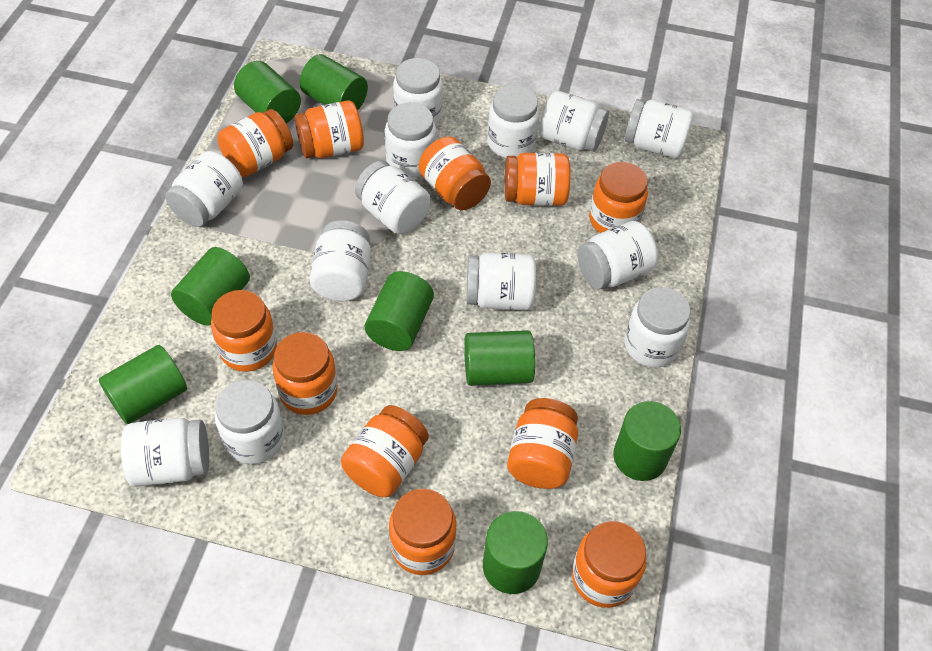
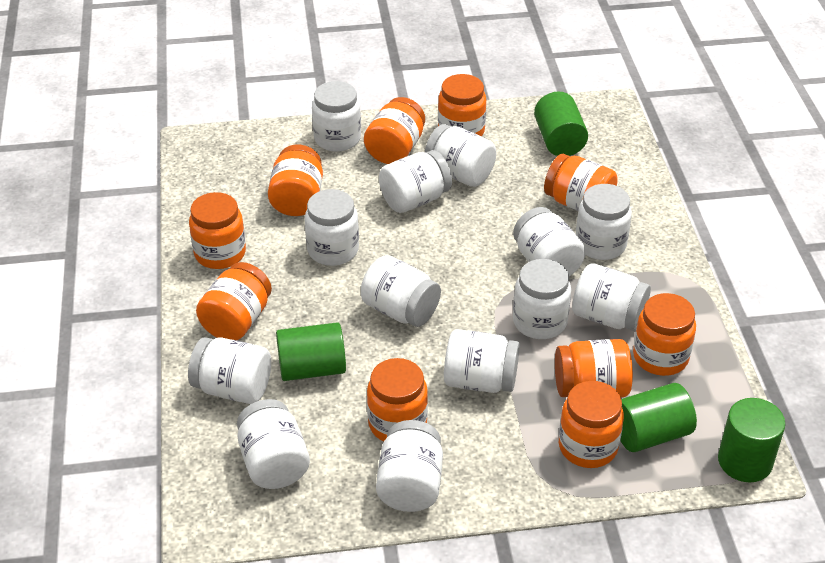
green cylinder: 8 -> 4
orange jar: 11 -> 10

